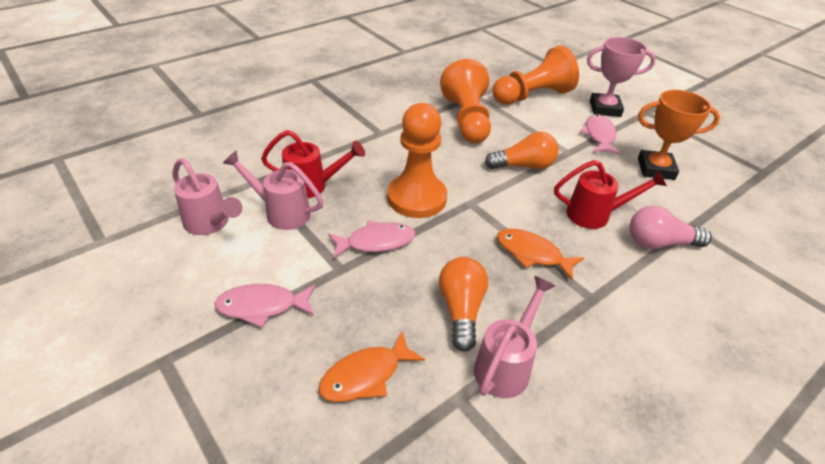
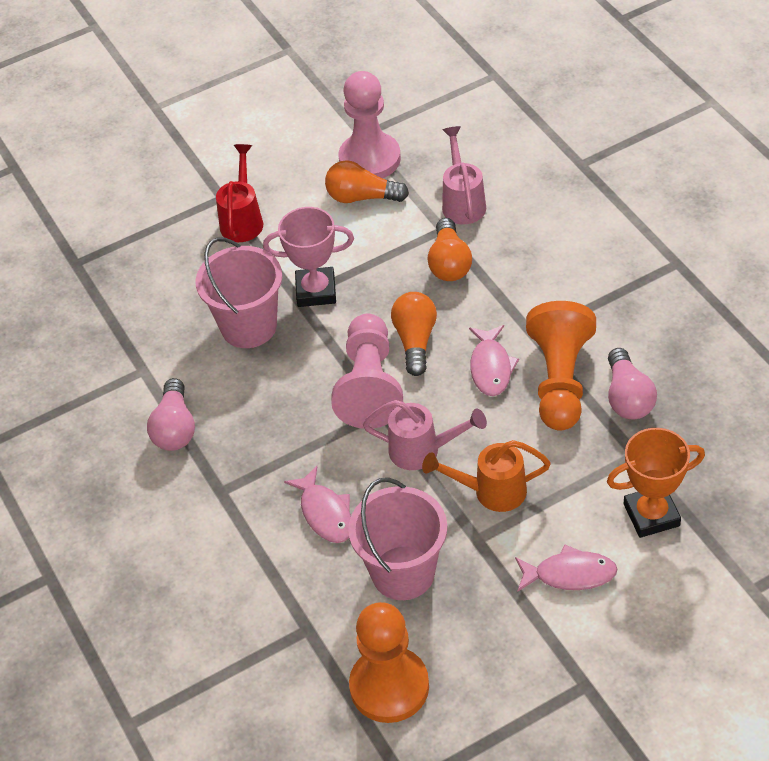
orange fish: 2 -> 0
orange light bulb: 2 -> 3
orange pawn: 3 -> 2
orange watering can: 0 -> 1
pink bucket: 0 -> 2
pink light bulb: 1 -> 2
pink pawn: 0 -> 2
pink watering can: 3 -> 2
red watering can: 2 -> 1

